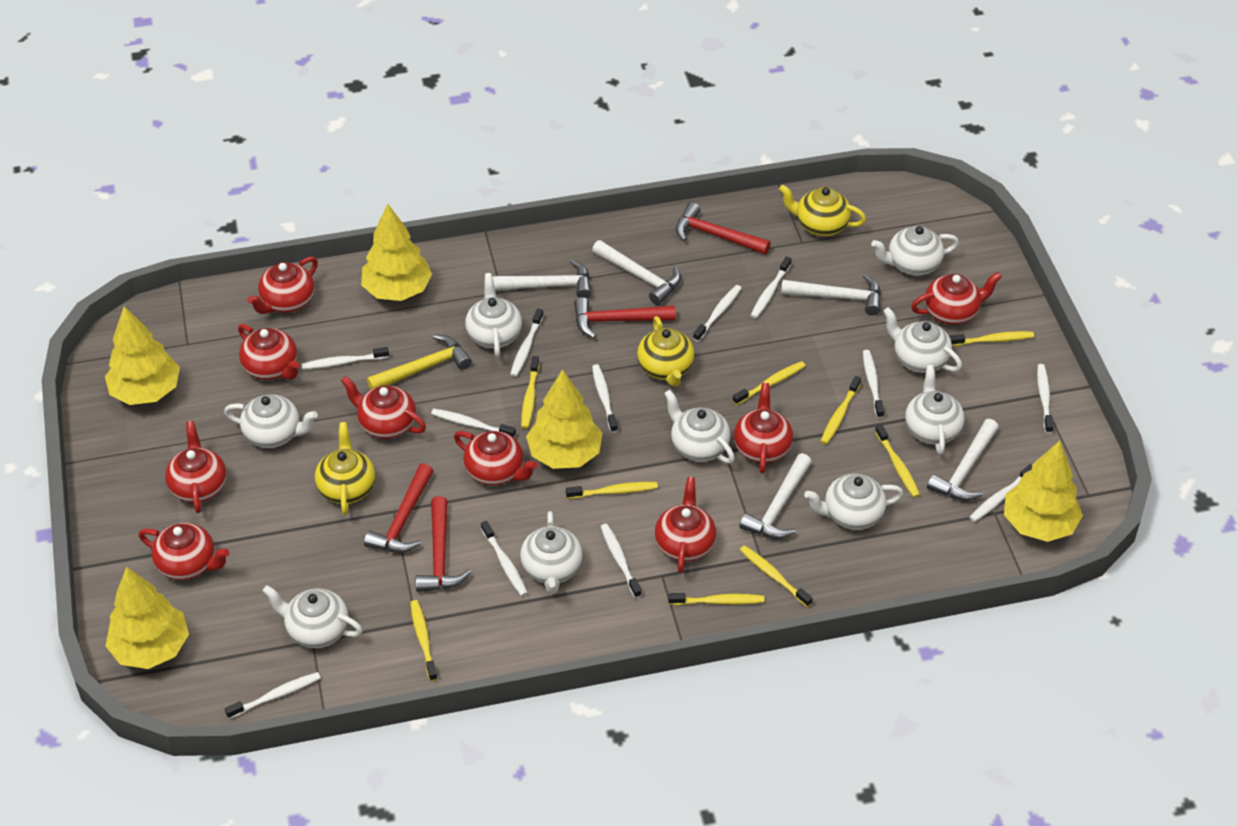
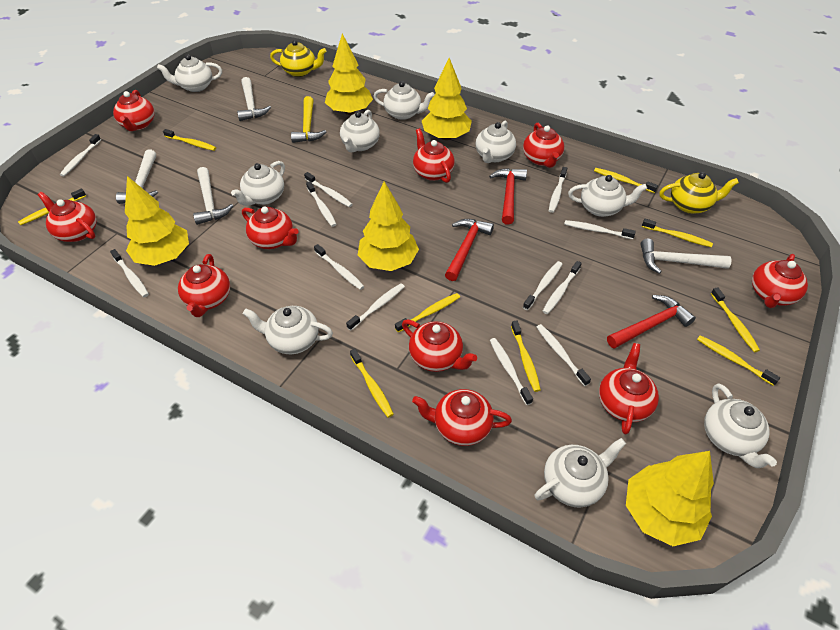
red hammer: 4 -> 3
red teapot: 9 -> 10
white hammer: 5 -> 4
yellow teapot: 3 -> 2

